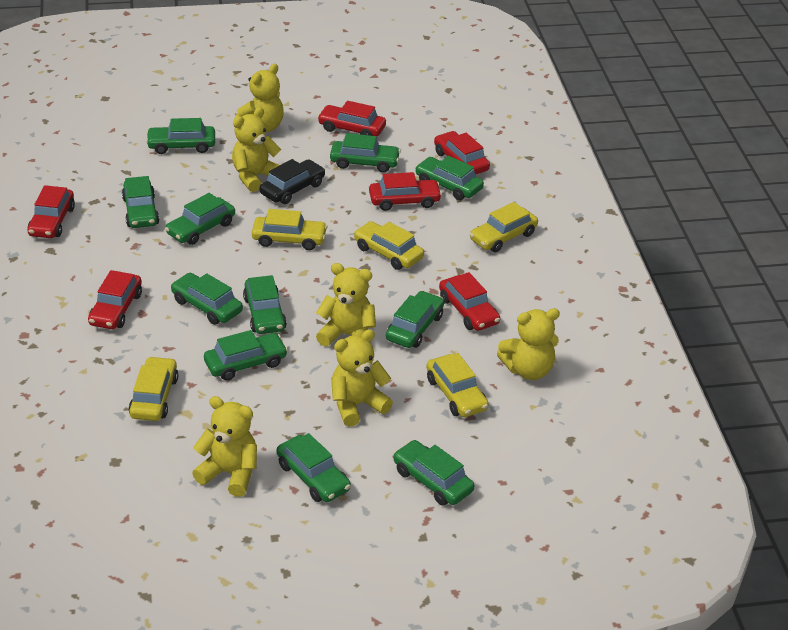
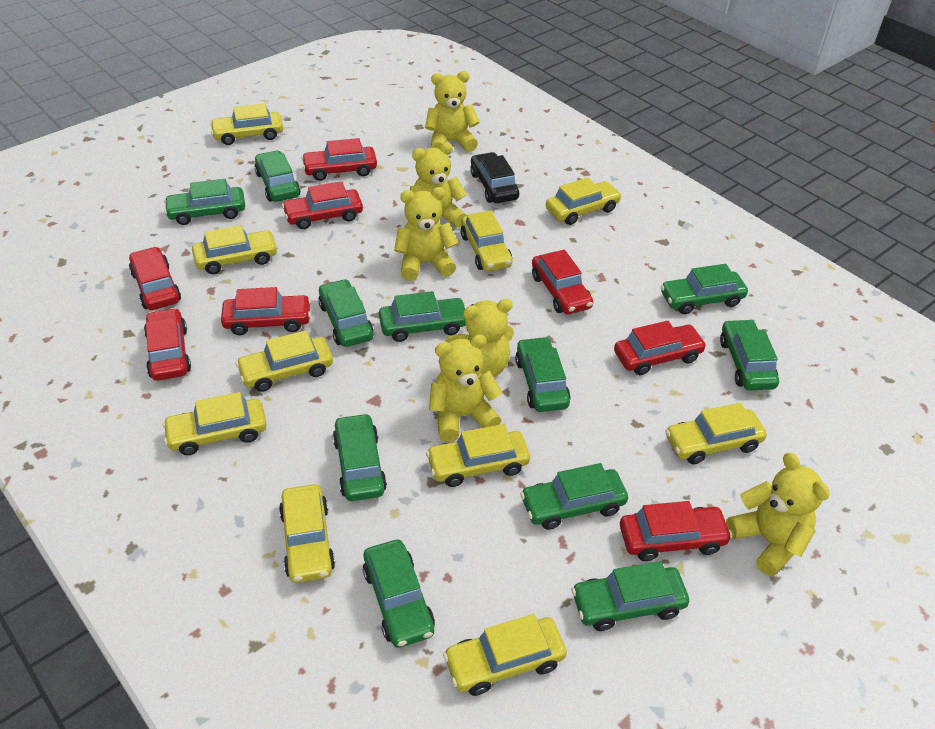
red car: 6 -> 8
yellow car: 5 -> 10

